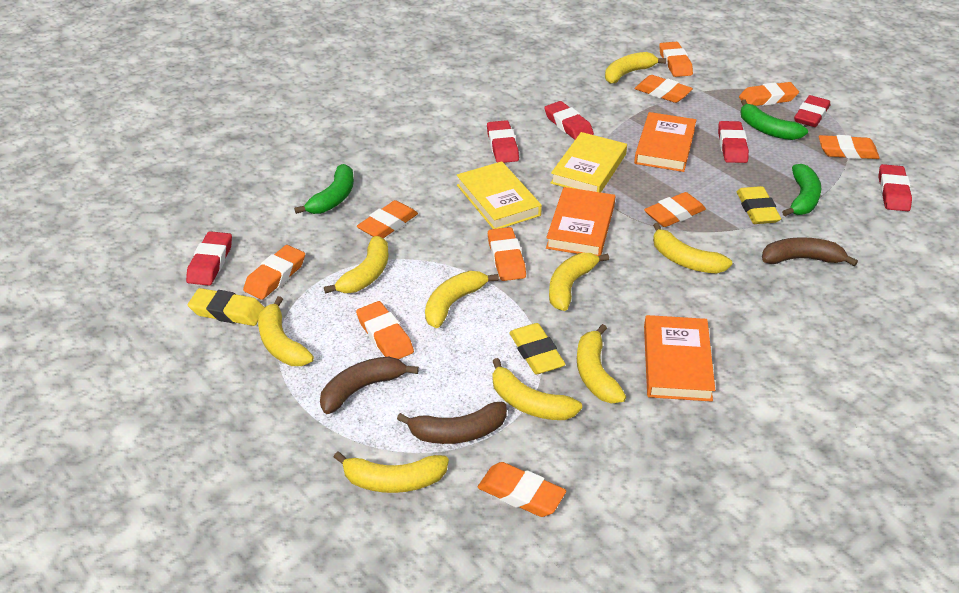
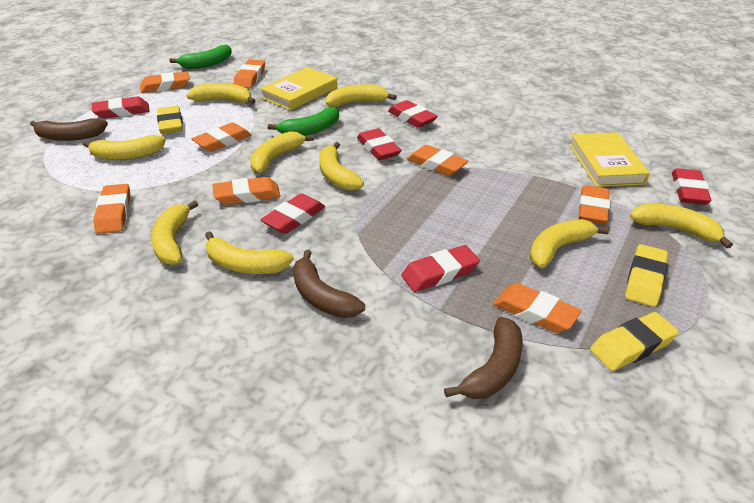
green banana: 3 -> 2
orange book: 3 -> 0
orange eraser: 10 -> 8

